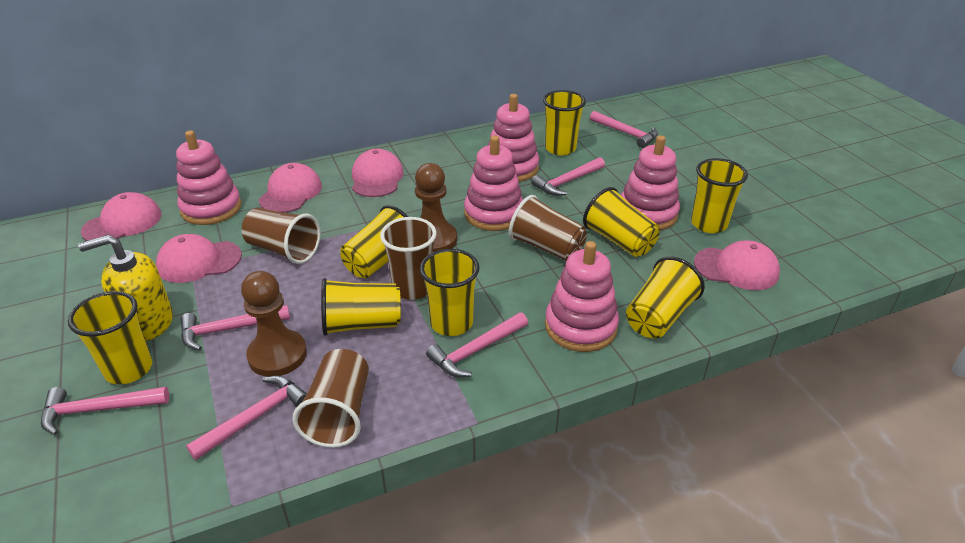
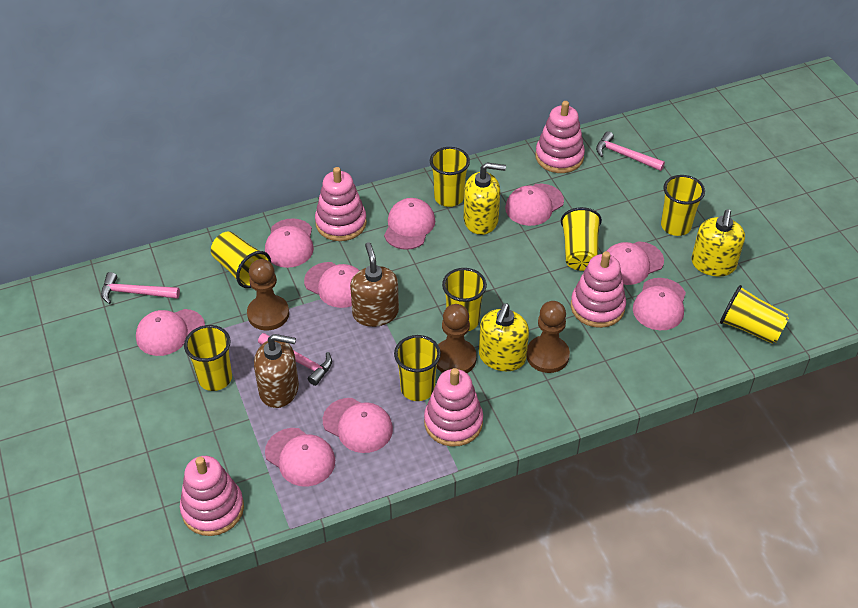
brown cup: 4 -> 0
brown pawn: 2 -> 3
brown soap dispenser: 0 -> 2
pink cap: 5 -> 9
pink hammer: 6 -> 3
yellow soap dispenser: 1 -> 3

